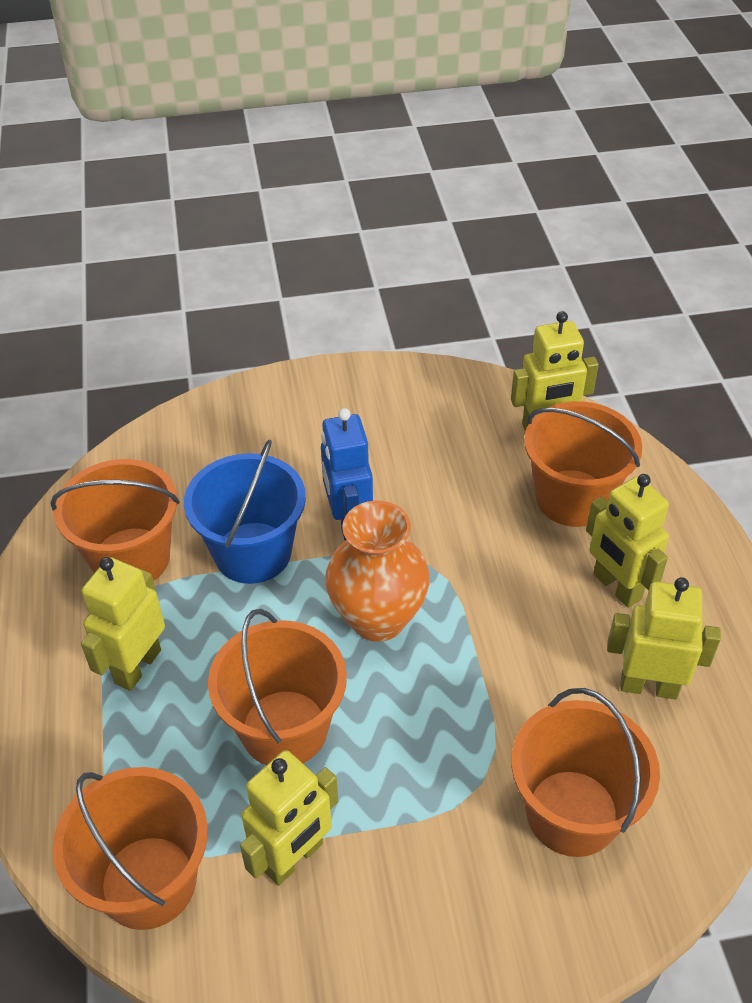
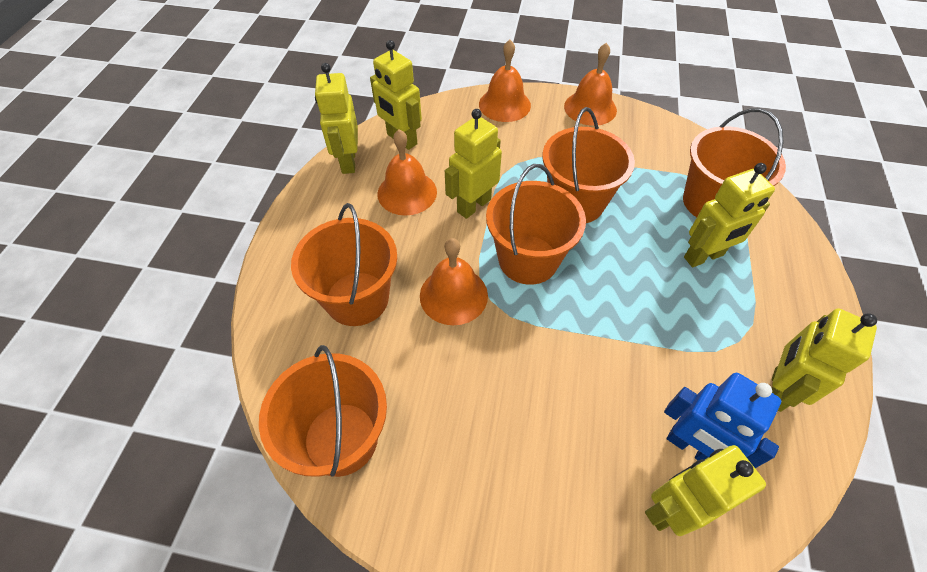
blue bucket: 1 -> 0
orange bell: 0 -> 4
orange vase: 1 -> 0
yellow robot: 5 -> 6

